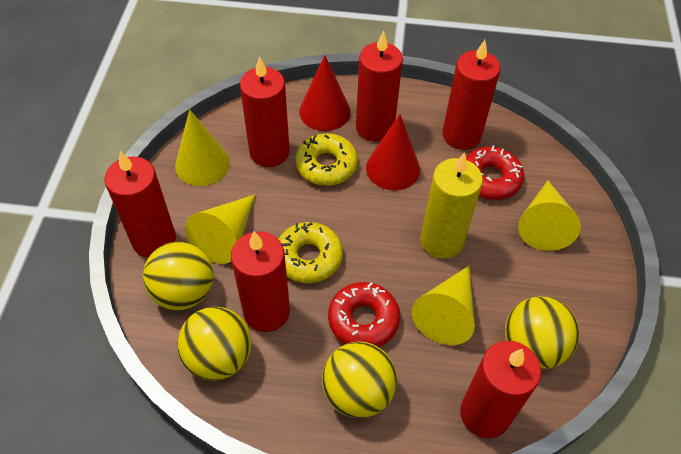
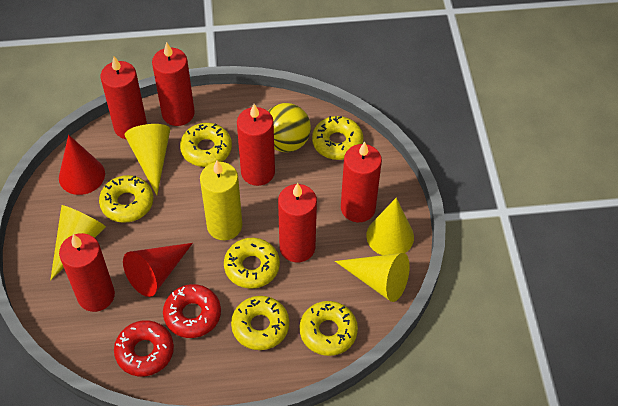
yellow ball: 4 -> 1
yellow donut: 2 -> 6

